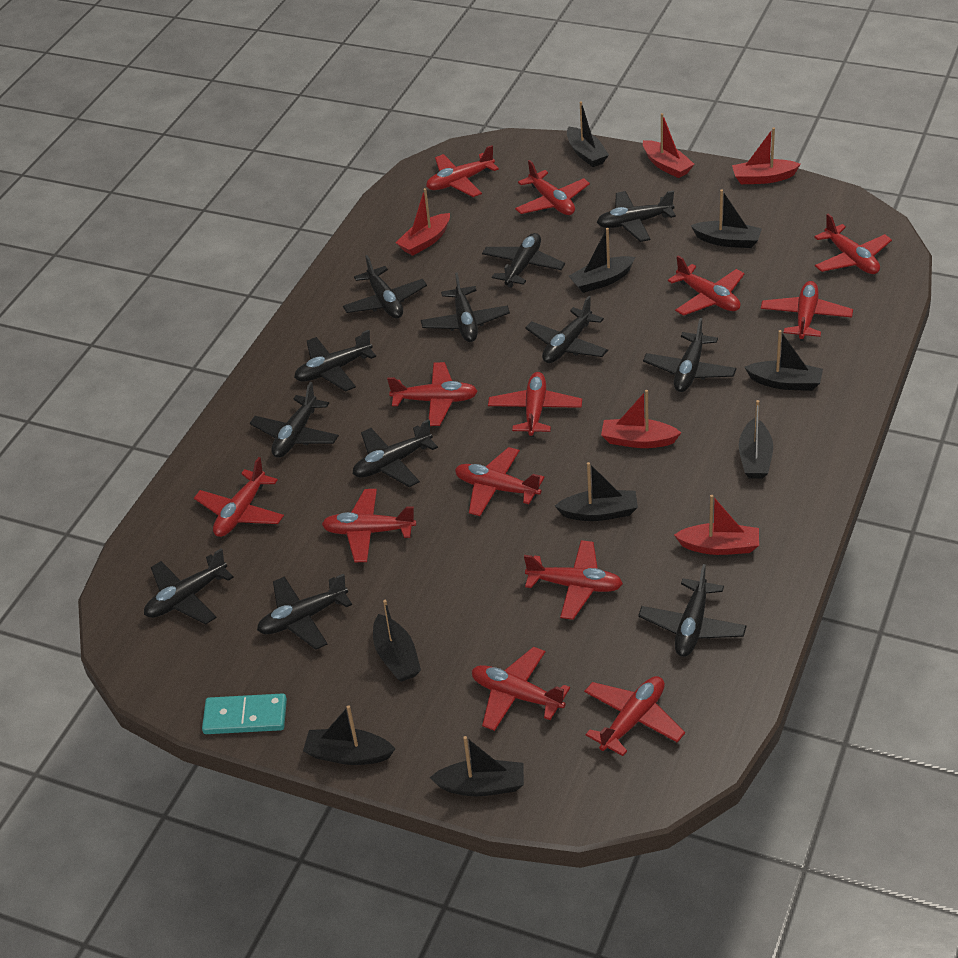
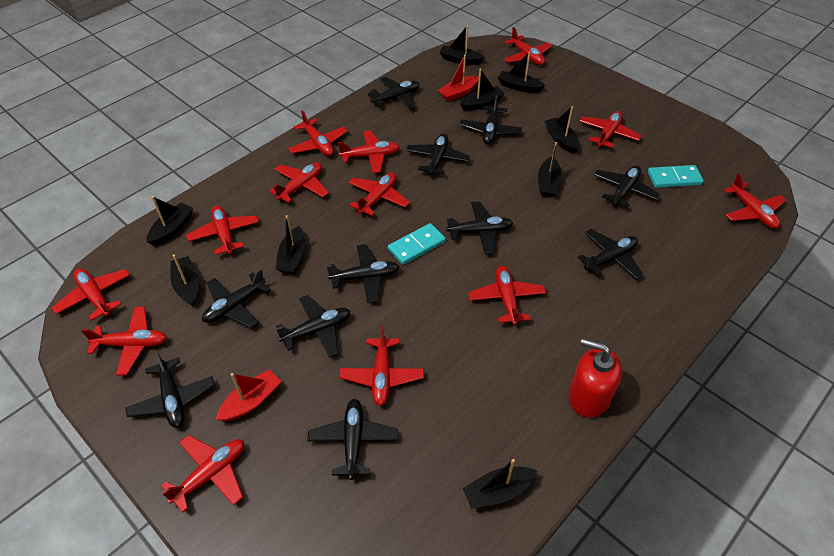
black plane: 12 -> 11
red boat: 5 -> 2
red soap dispenser: 0 -> 1
turquoise domino: 1 -> 2

